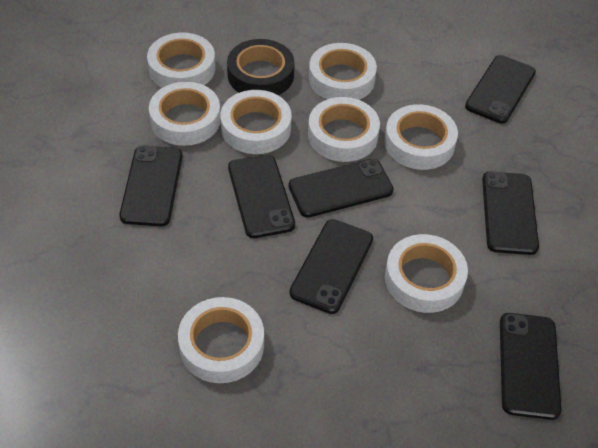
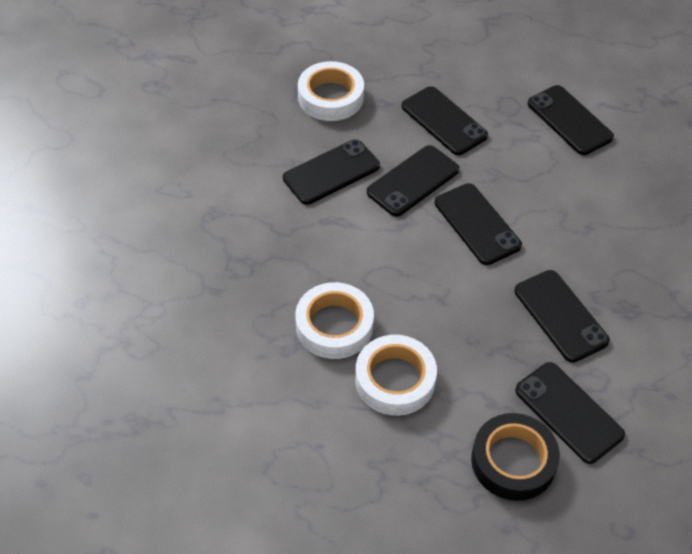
white tape: 8 -> 3

